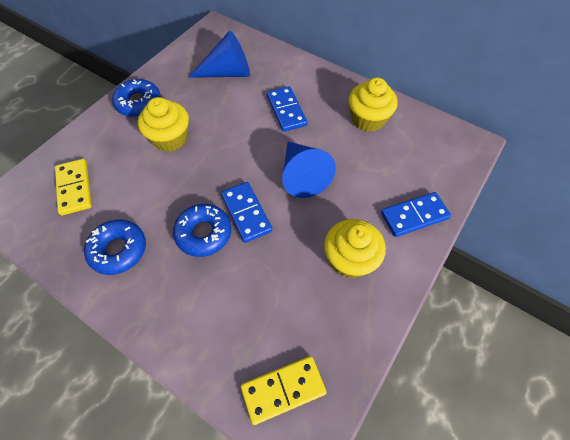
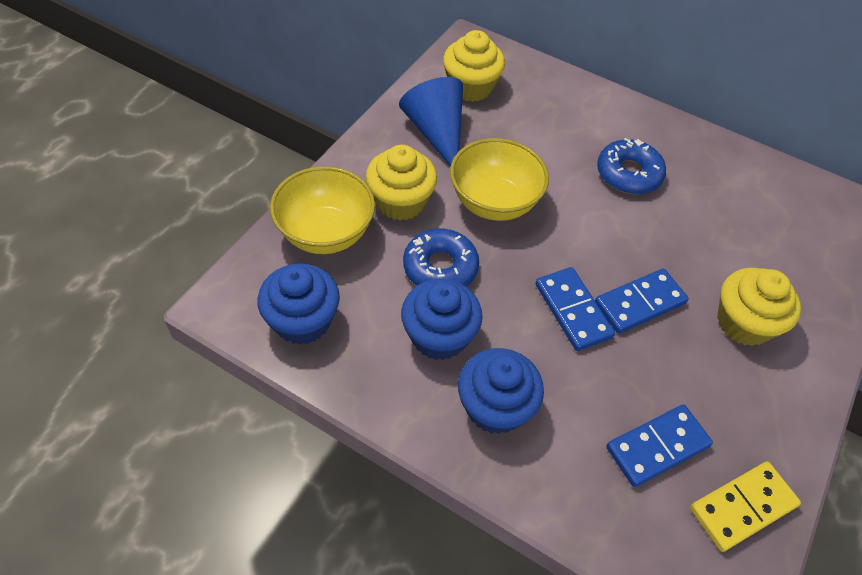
blue cone: 2 -> 1
blue cupcake: 0 -> 3
blue donut: 3 -> 2
yellow bowl: 0 -> 2
yellow domino: 2 -> 1

